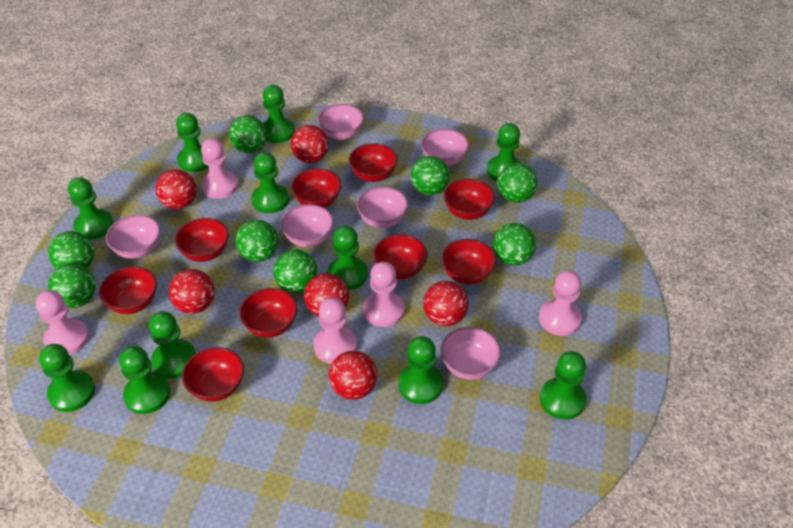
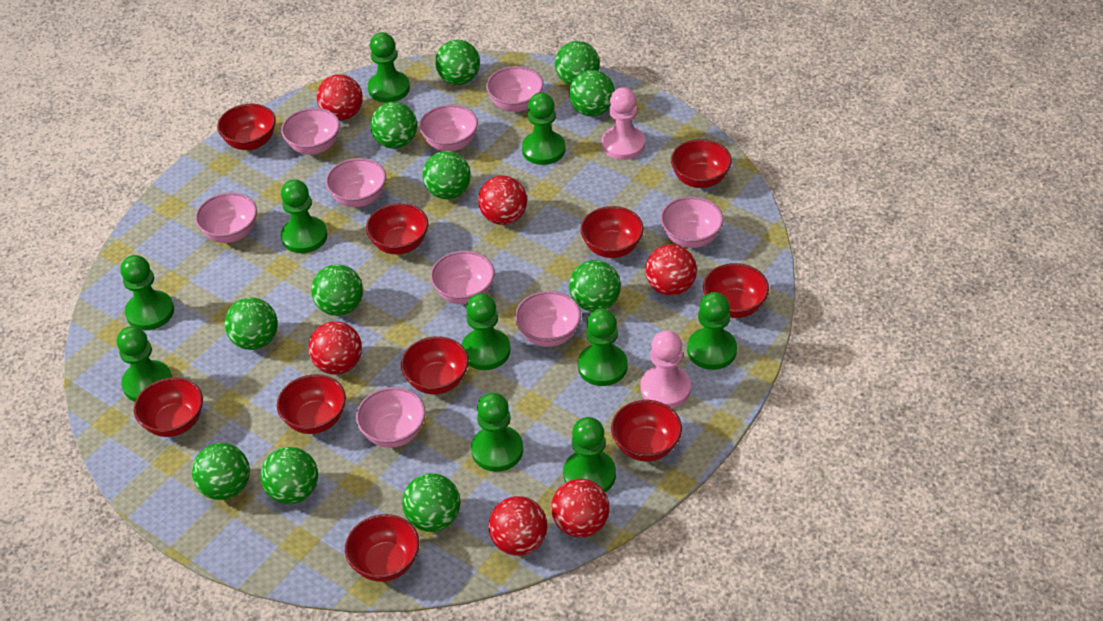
green ball: 8 -> 11
green pawn: 11 -> 10
pink bowl: 6 -> 9
pink pawn: 5 -> 2
red bowl: 9 -> 10

